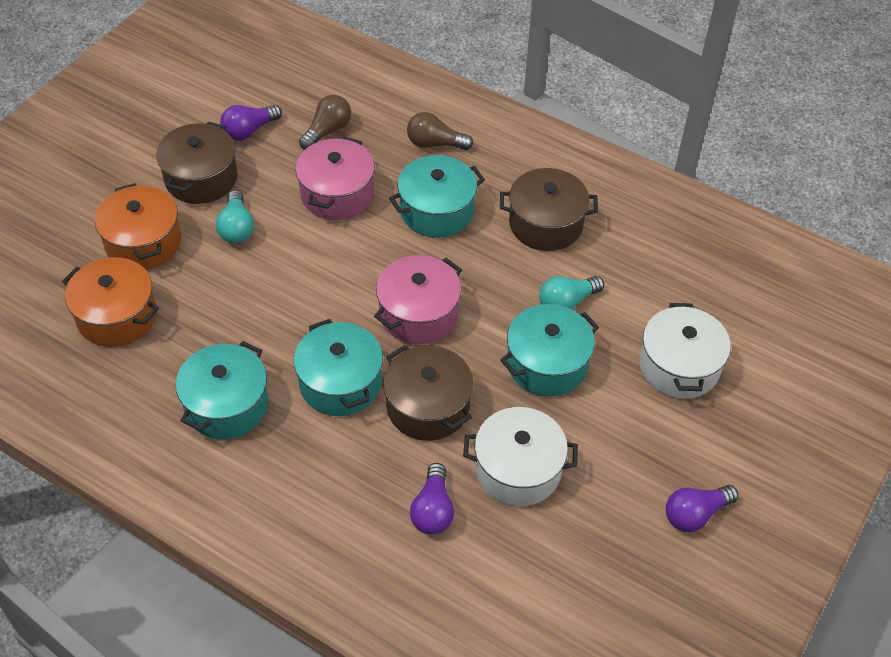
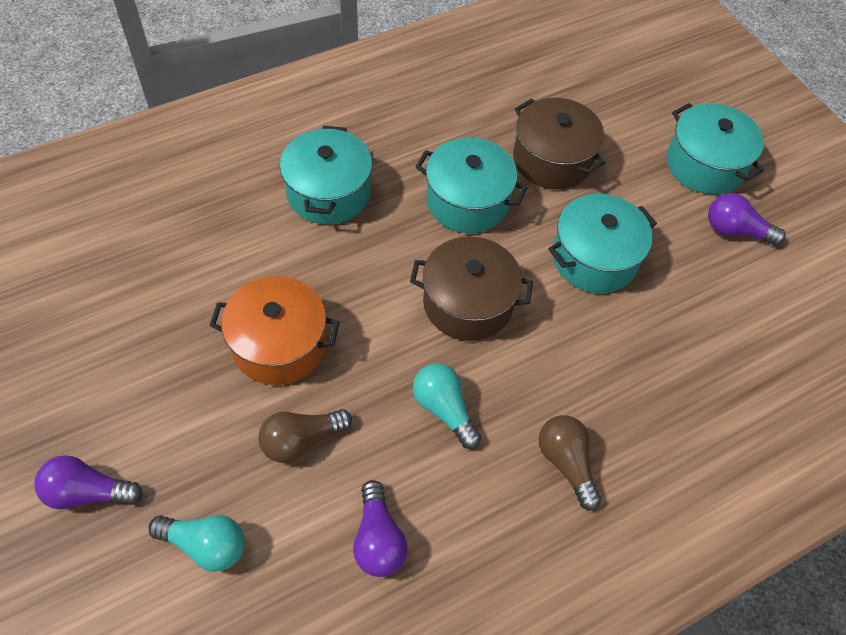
brown pot: 3 -> 2
orange pot: 2 -> 1
pink pot: 2 -> 0
white pot: 2 -> 0

